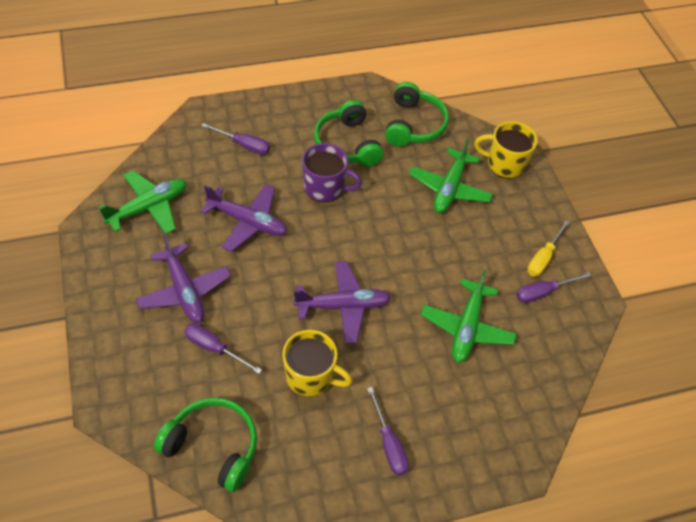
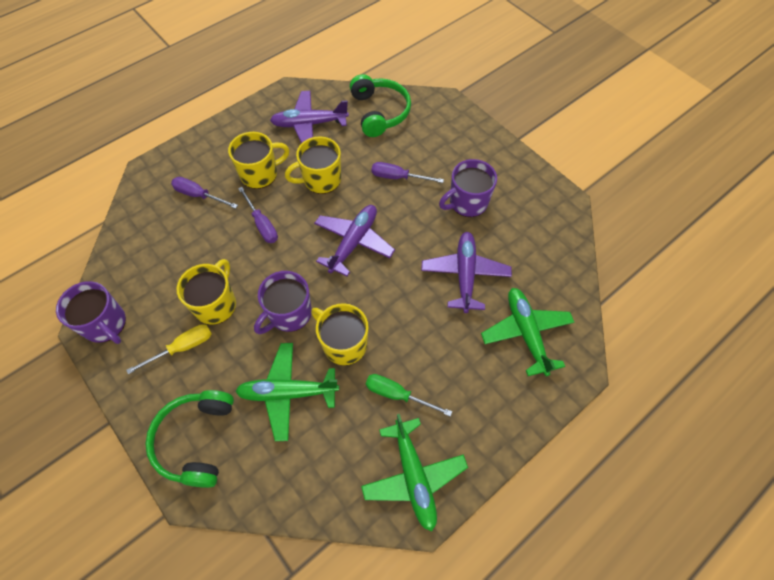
green headphones: 3 -> 2
green screwdriver: 0 -> 1
purple mug: 1 -> 3
purple screwdriver: 4 -> 3
yellow mug: 2 -> 4

